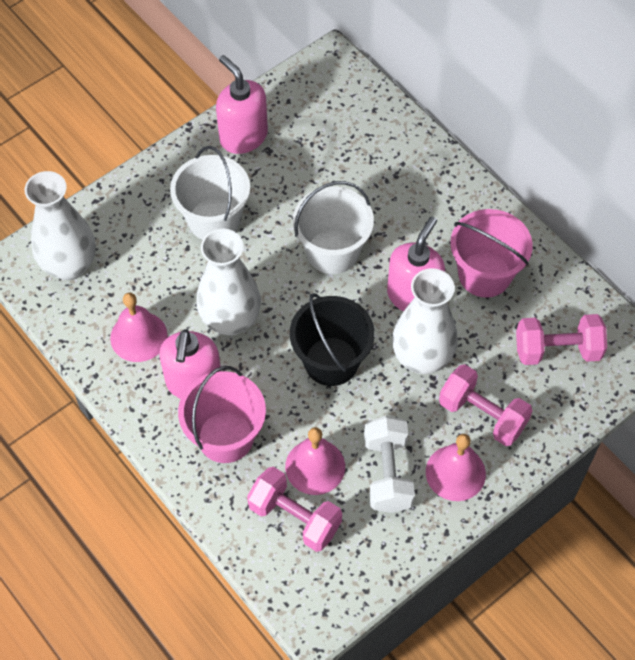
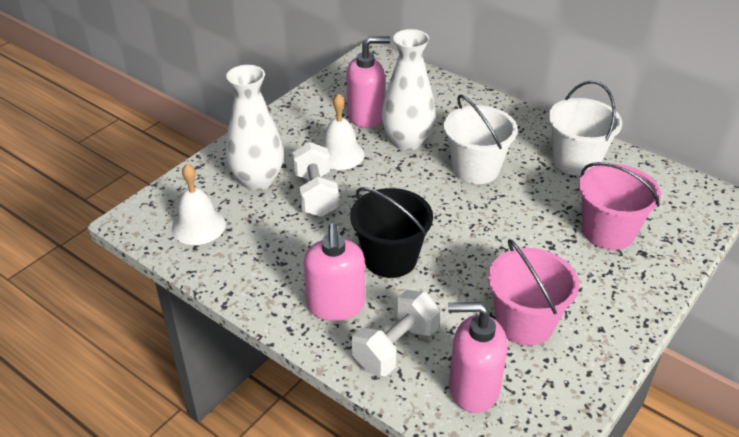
pink bell: 3 -> 0
pink dumbbell: 3 -> 0
white bell: 0 -> 2
white dumbbell: 1 -> 2
white vase: 3 -> 2

